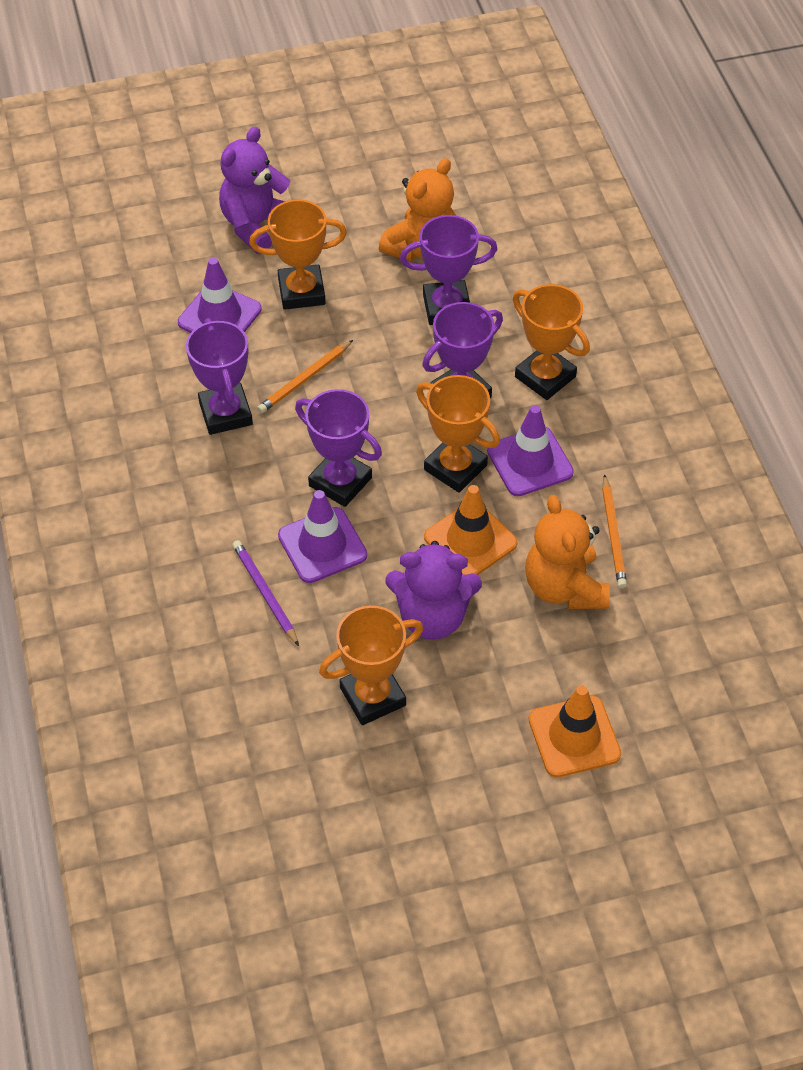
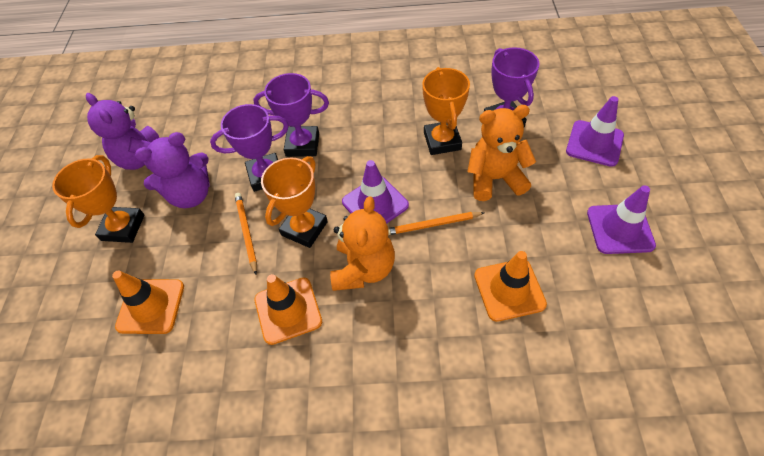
orange traffic cone: 2 -> 3
orange trophy: 4 -> 3
purple pencil: 1 -> 0
purple trophy: 4 -> 3

